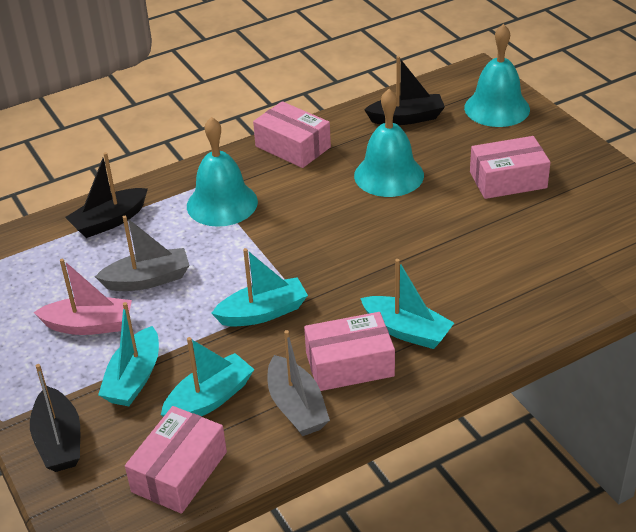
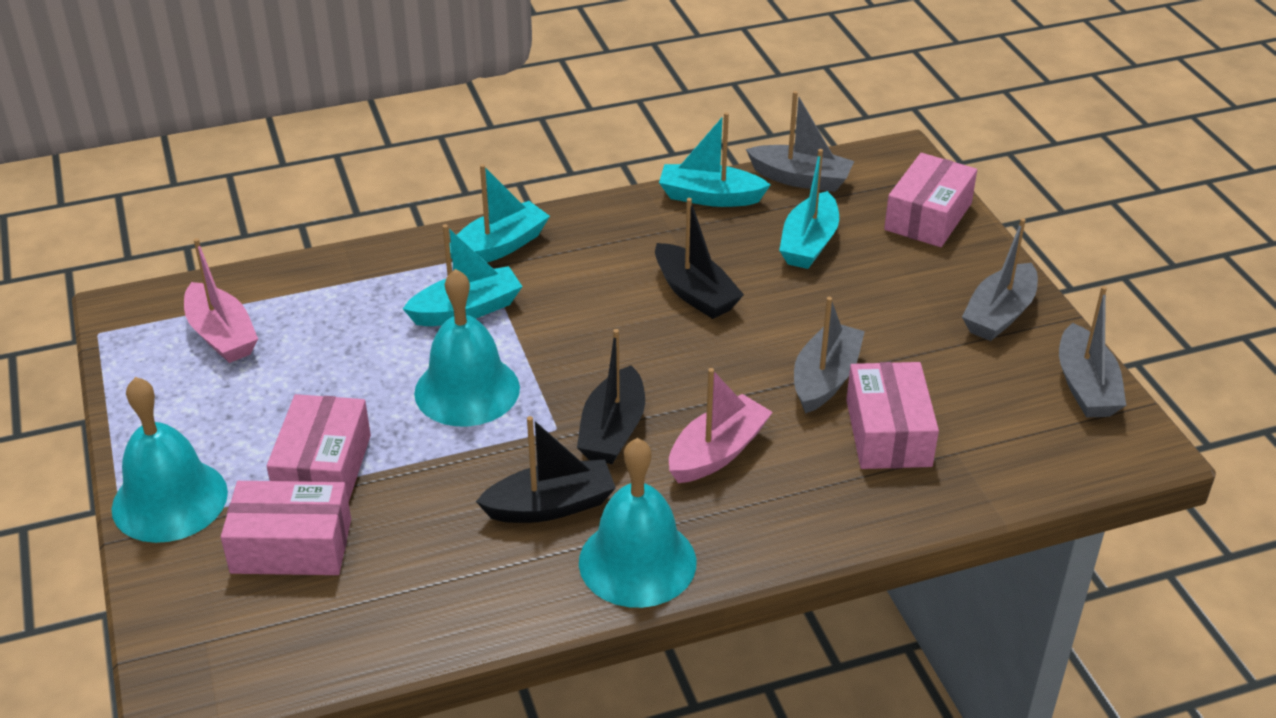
grey boat: 2 -> 4
pink boat: 1 -> 2

